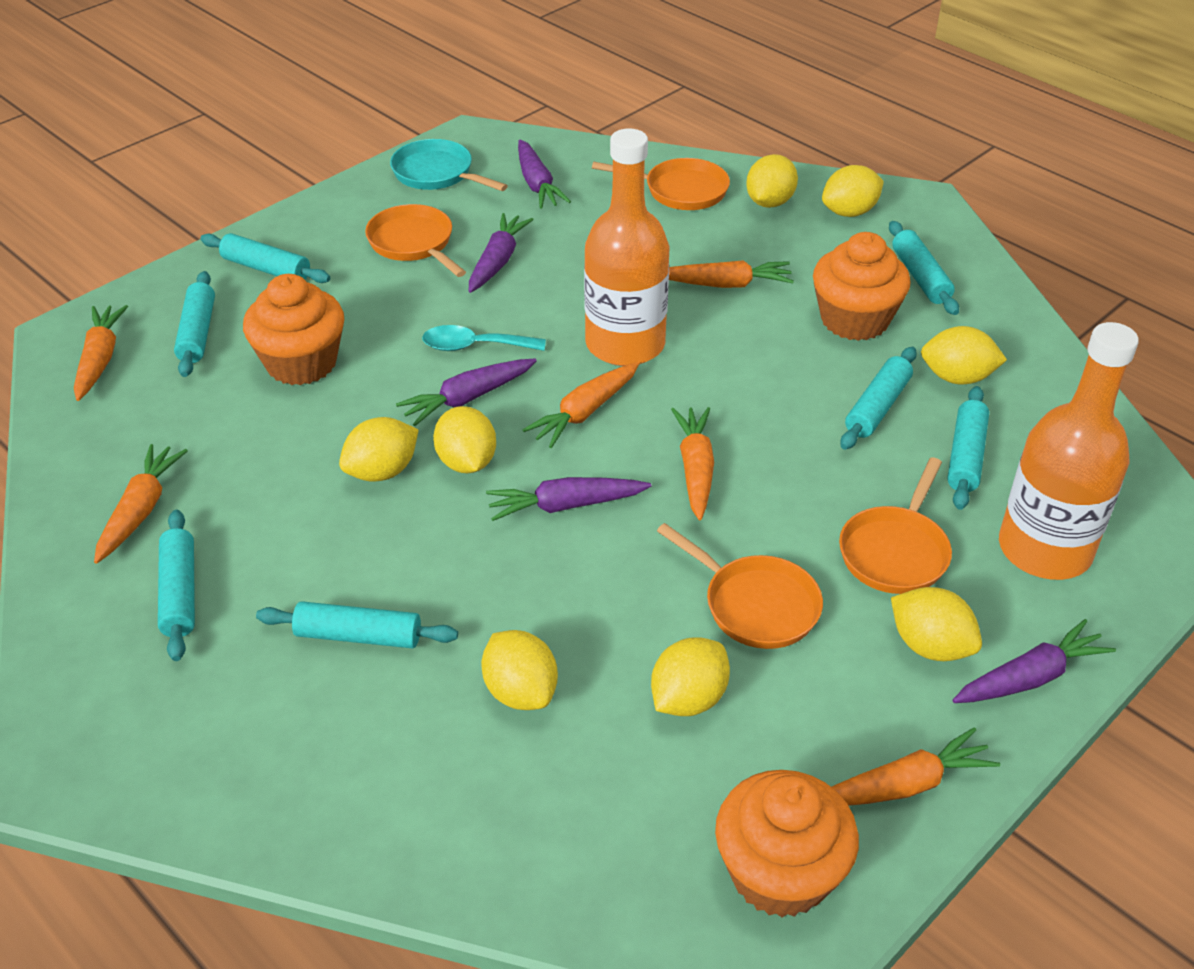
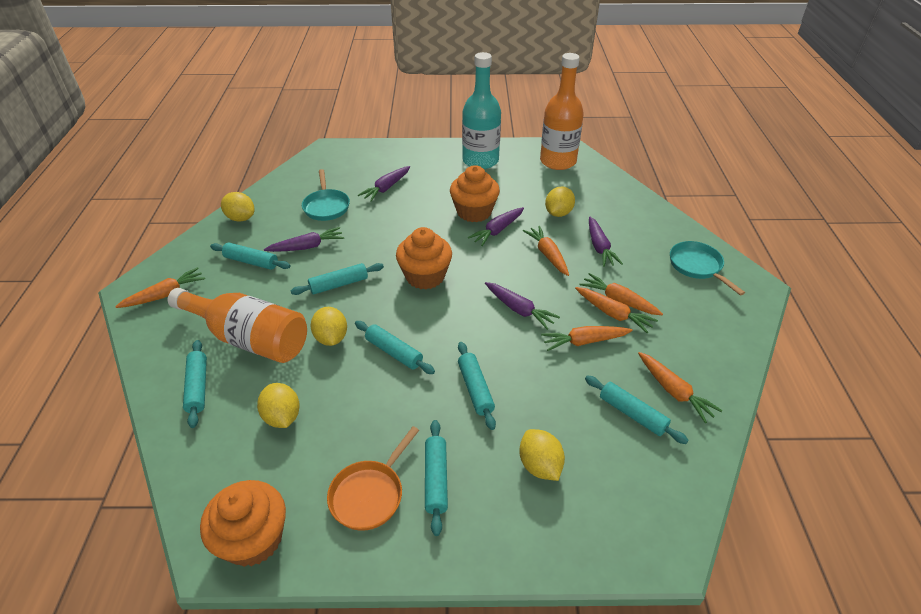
orange pan: 4 -> 1
turquoise bottle: 0 -> 1
turquoise pan: 1 -> 2
turquoise spoon: 1 -> 0
yellow lemon: 8 -> 5

